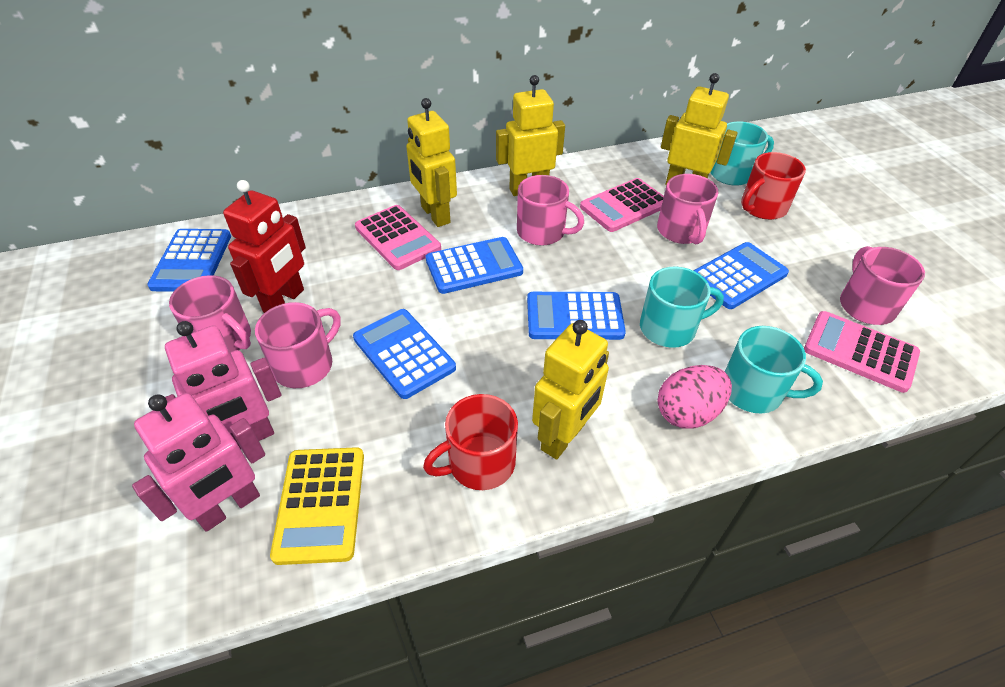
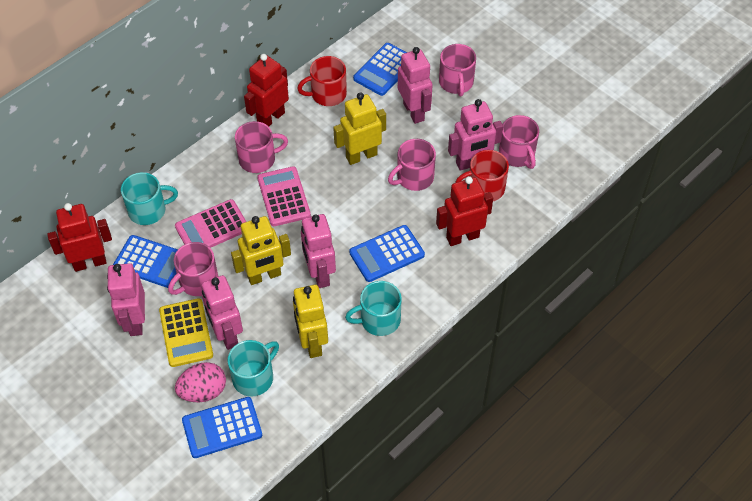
blue calculator: 5 -> 4
pink calculator: 3 -> 2
pink robot: 2 -> 5
red robot: 1 -> 3
yellow robot: 4 -> 3

